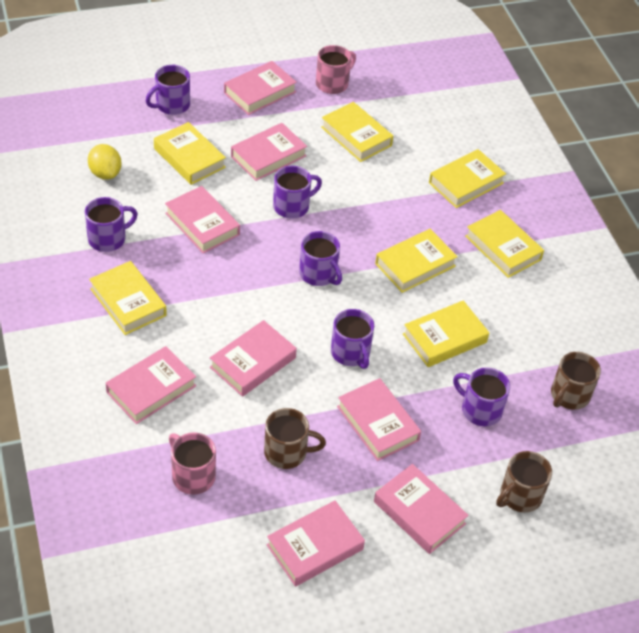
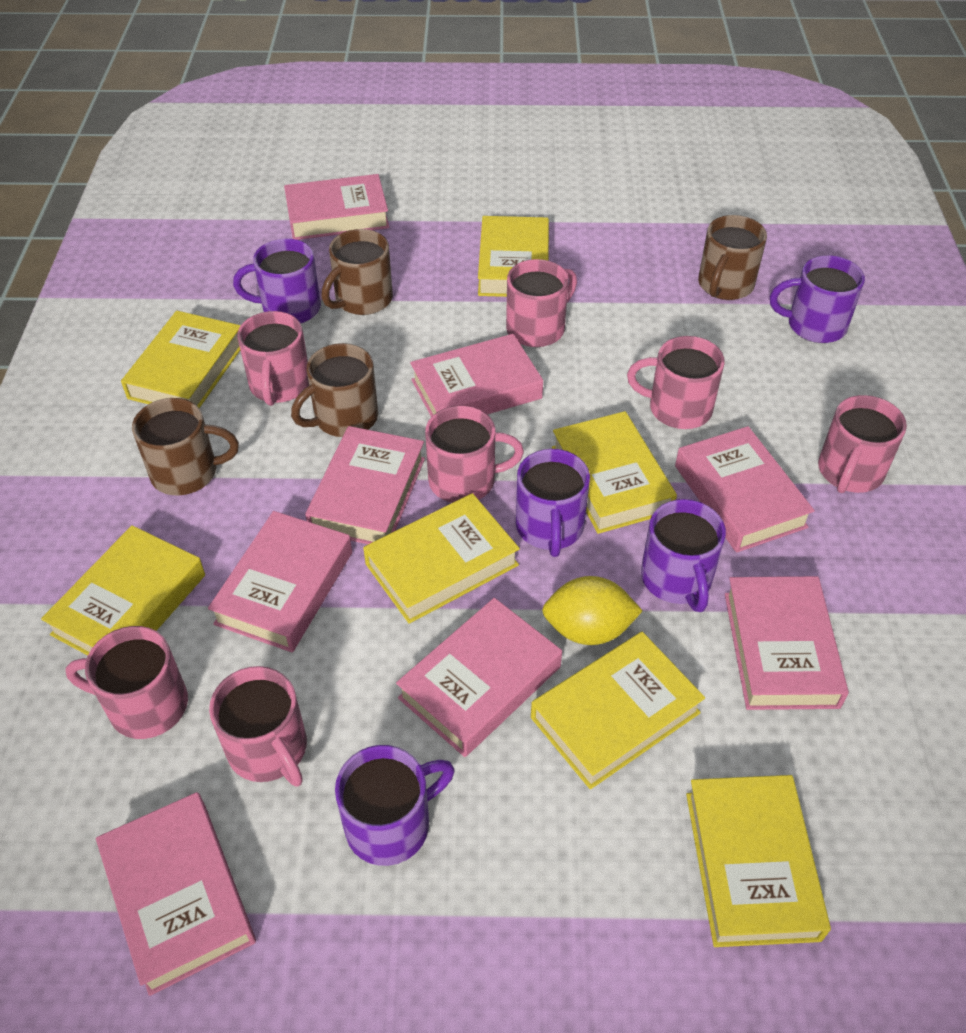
brown mug: 3 -> 4
pink mug: 2 -> 7
purple mug: 6 -> 5

